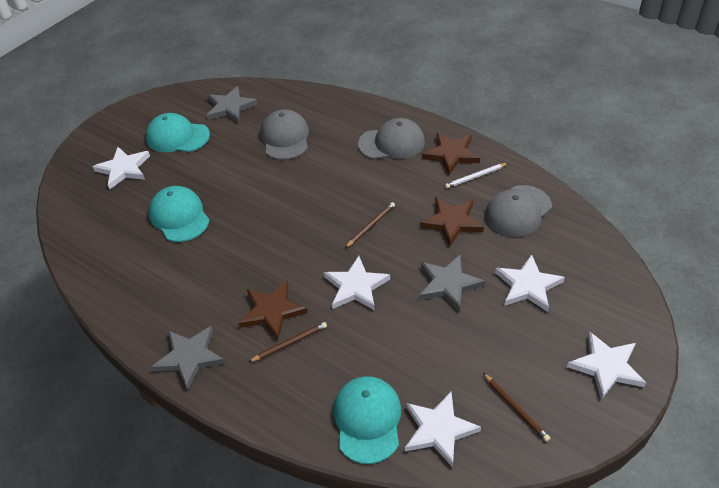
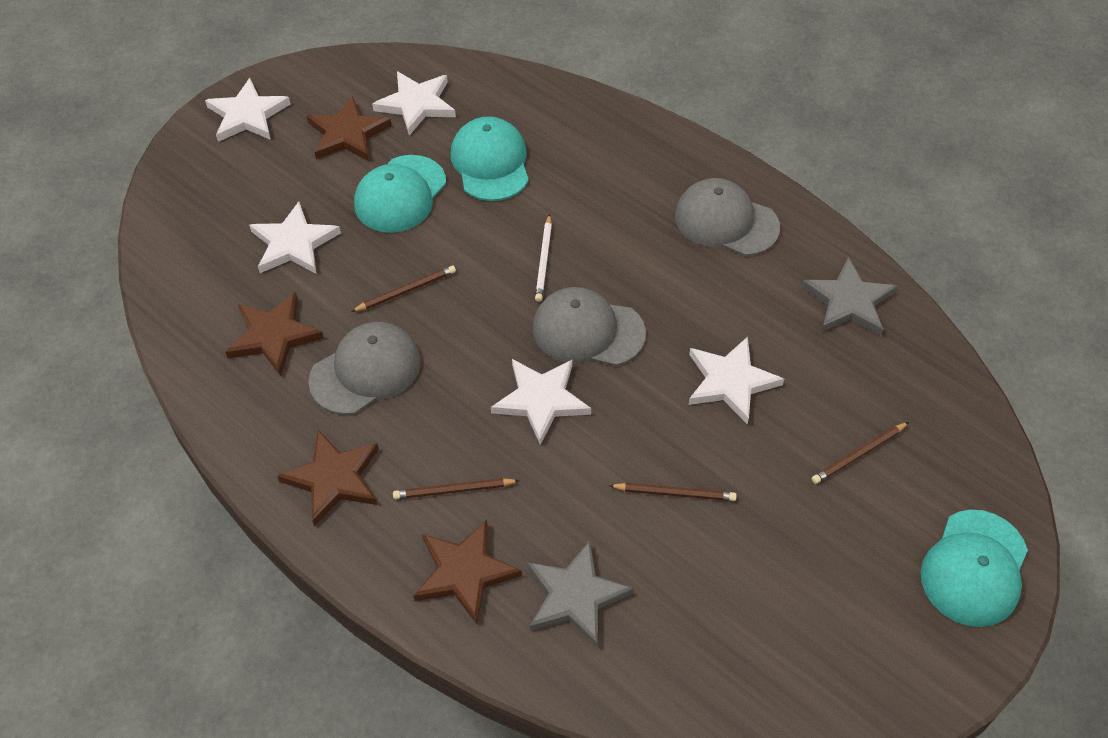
brown pencil: 3 -> 4
brown star: 3 -> 4
grey star: 3 -> 2

